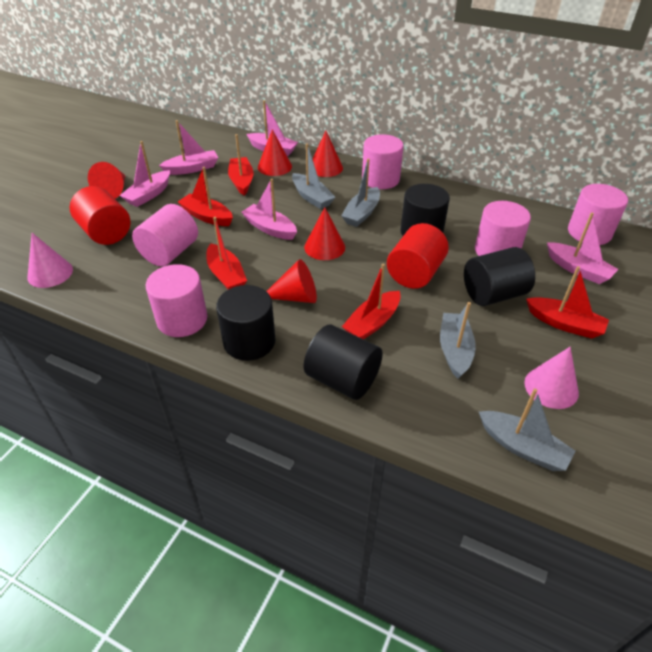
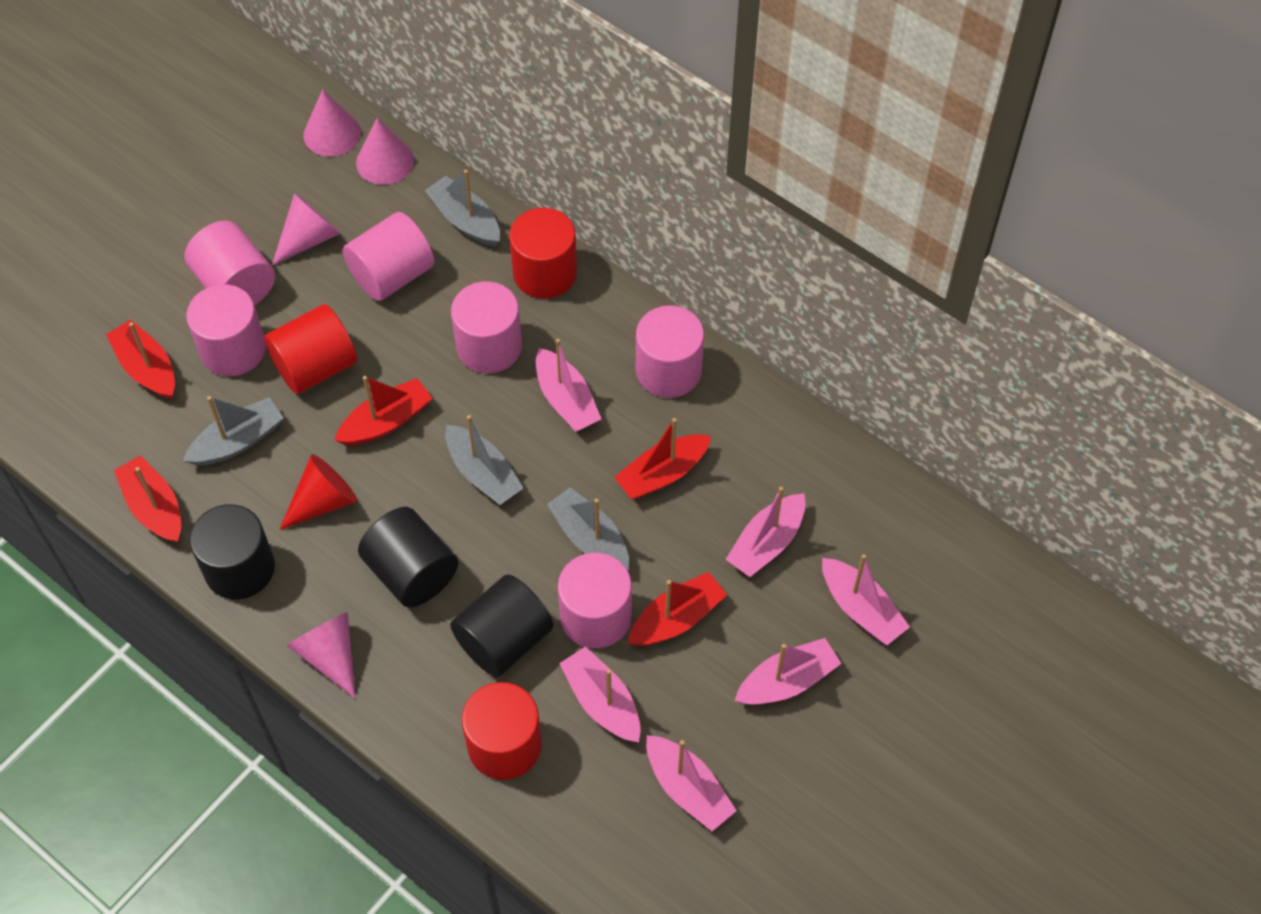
black cylinder: 4 -> 3
pink boat: 5 -> 6
pink cone: 2 -> 4
pink cylinder: 5 -> 6
red cone: 5 -> 1
red cylinder: 2 -> 3

